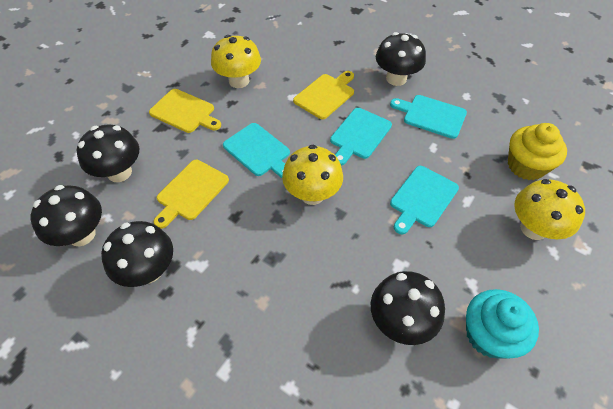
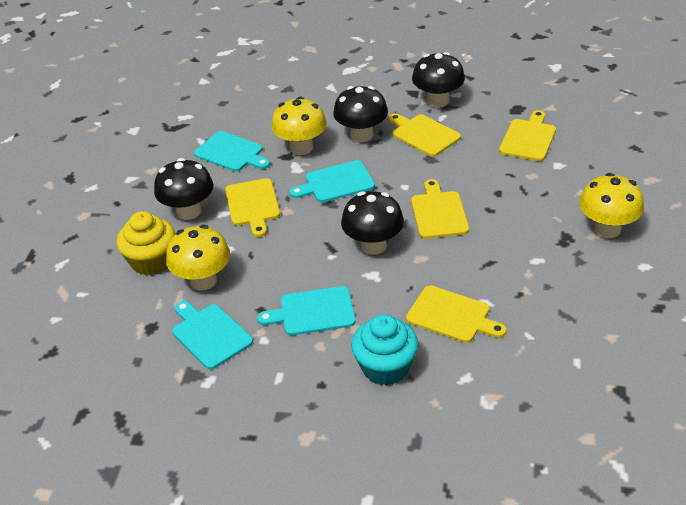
black mushroom: 5 -> 4
yellow cutting board: 3 -> 5

